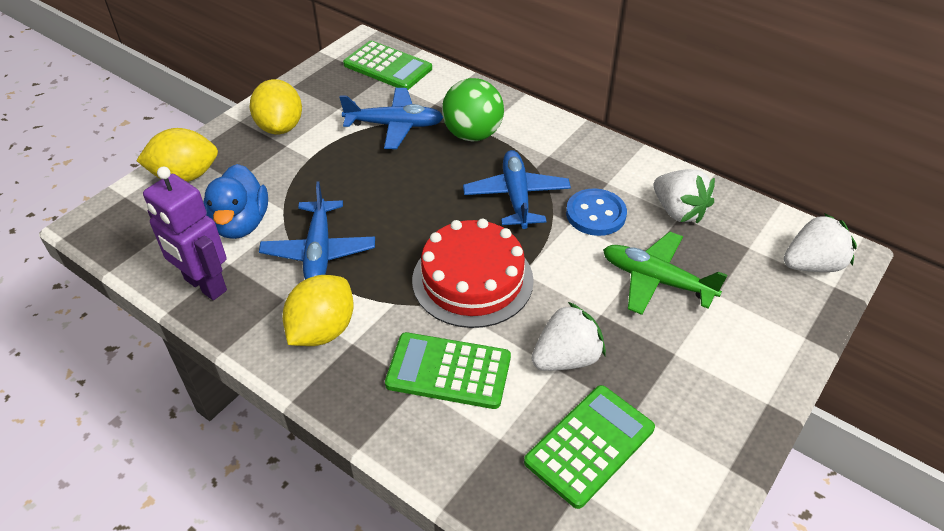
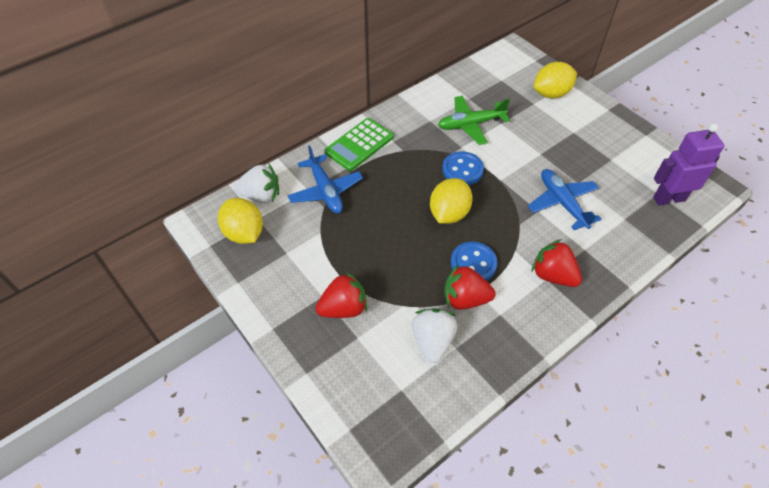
blue button: 1 -> 2
blue duck: 1 -> 0
blue plane: 3 -> 2
green ball: 1 -> 0
green calculator: 3 -> 1
red cake: 1 -> 0
red strawberry: 0 -> 3
white strawberry: 3 -> 2

